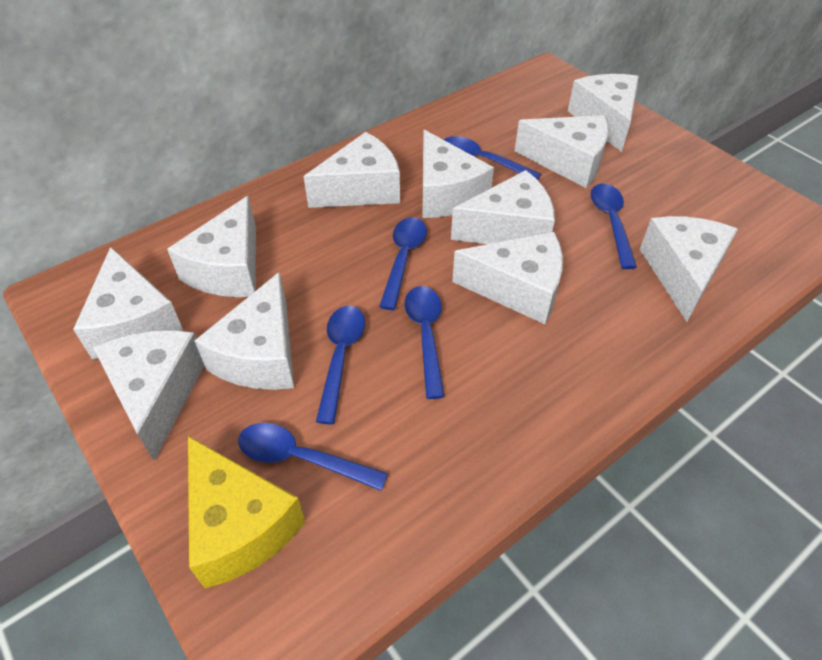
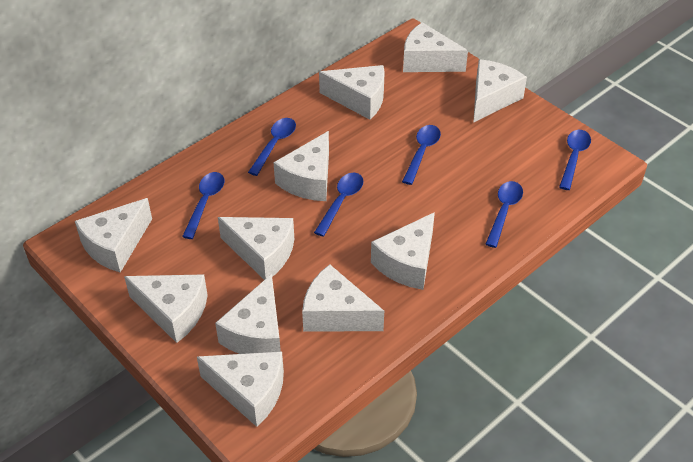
yellow cheese: 1 -> 0

